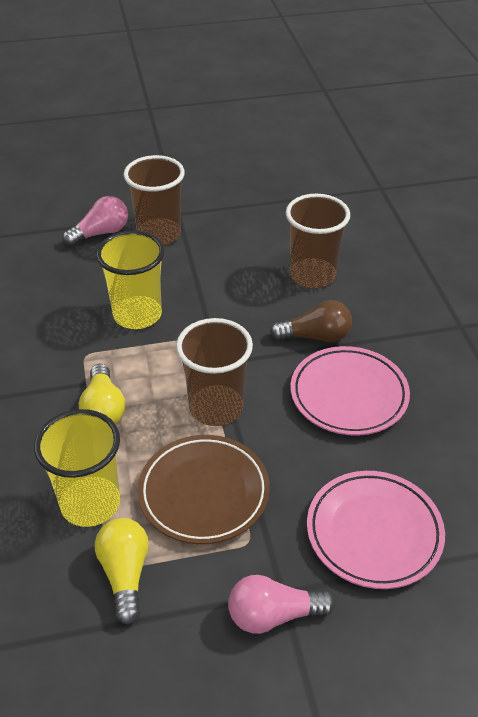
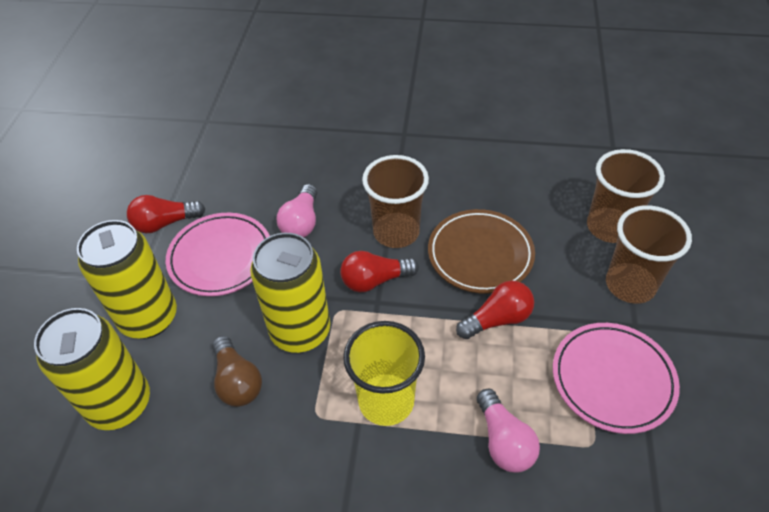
red light bulb: 0 -> 3
yellow can: 0 -> 3
yellow cup: 2 -> 1
yellow light bulb: 2 -> 0

